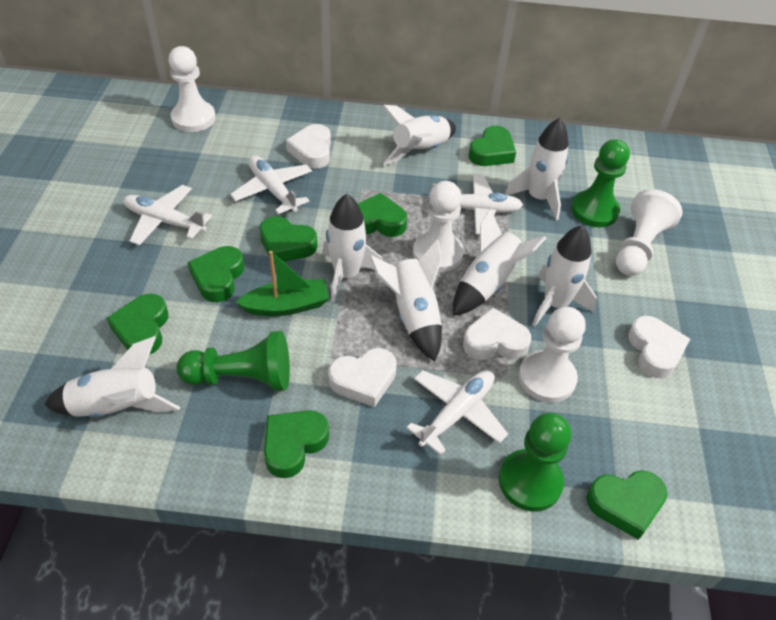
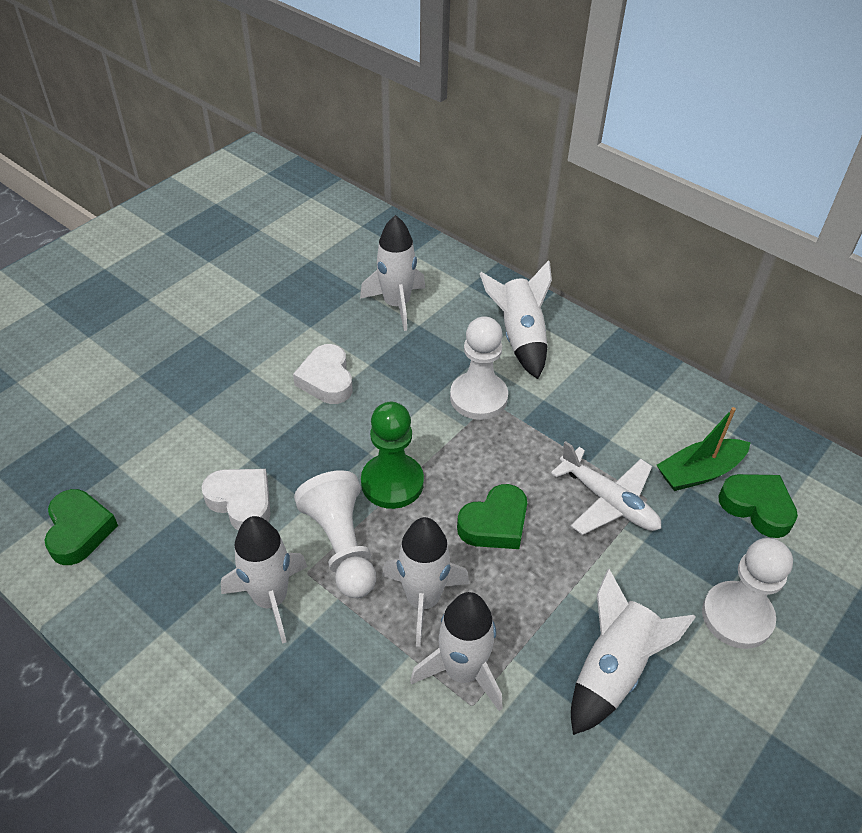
green heart: 7 -> 3
green pawn: 3 -> 1
white heart: 4 -> 2
white pawn: 4 -> 3
white plane: 4 -> 1
white rocket: 7 -> 6

